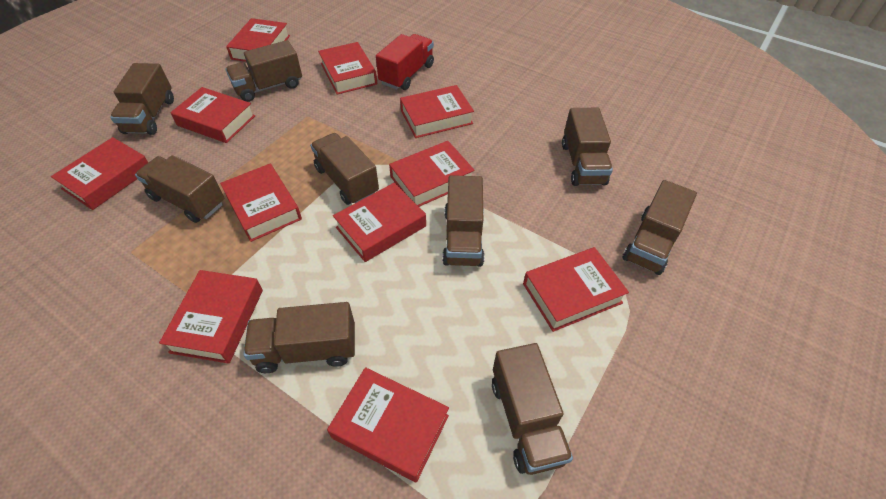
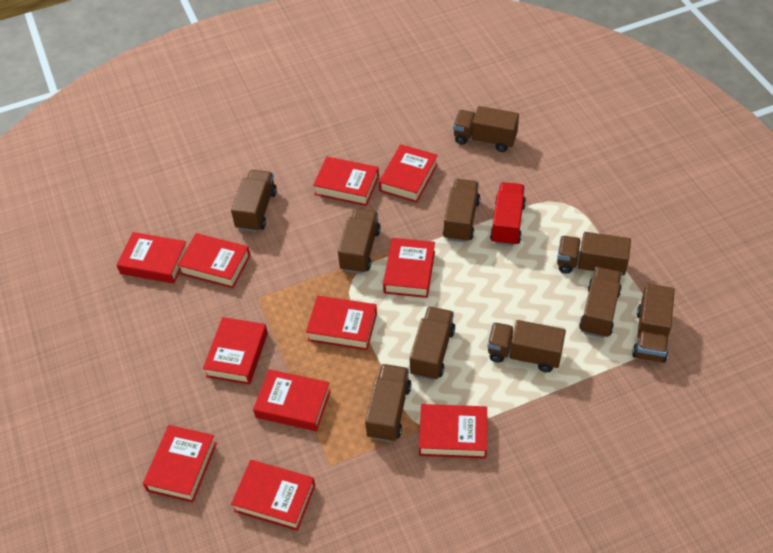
brown truck: 9 -> 10

